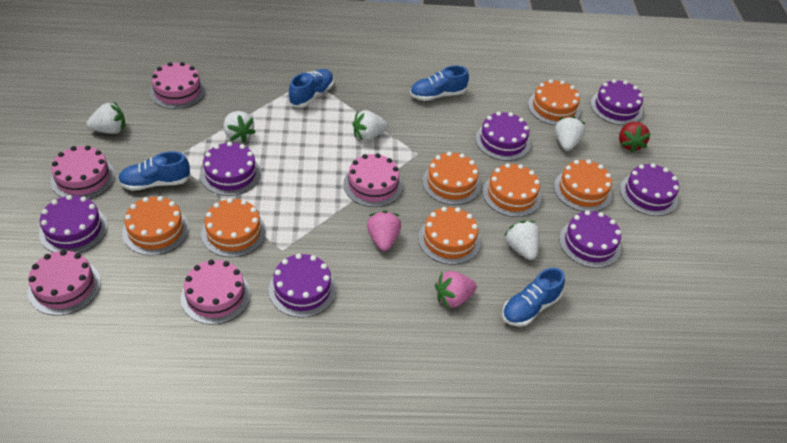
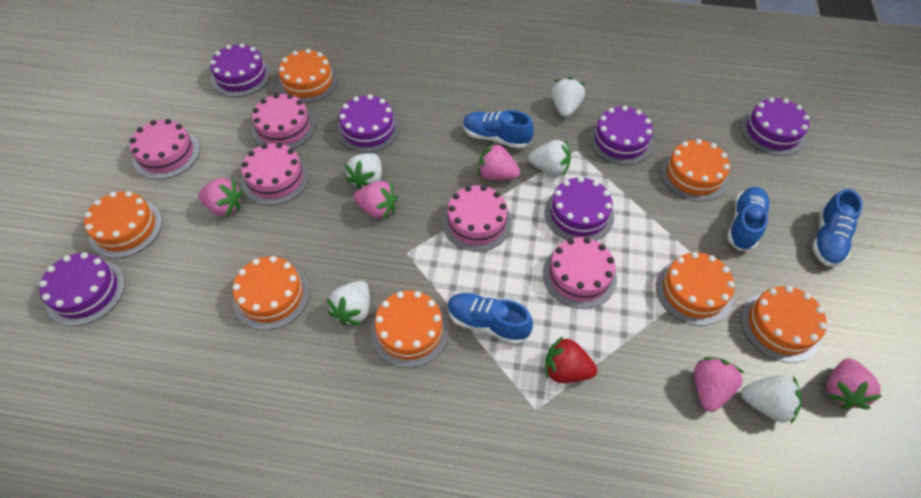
pink strawberry: 2 -> 5
purple cake: 7 -> 6

